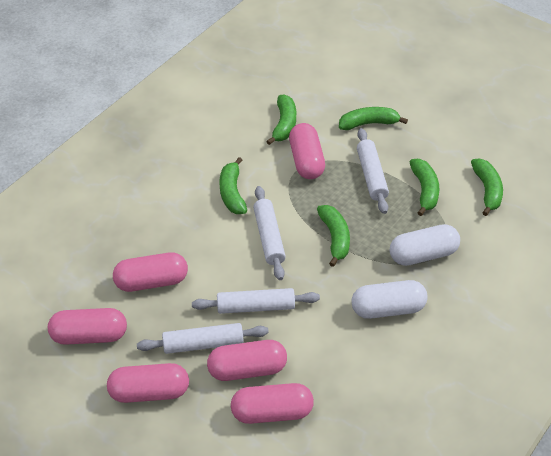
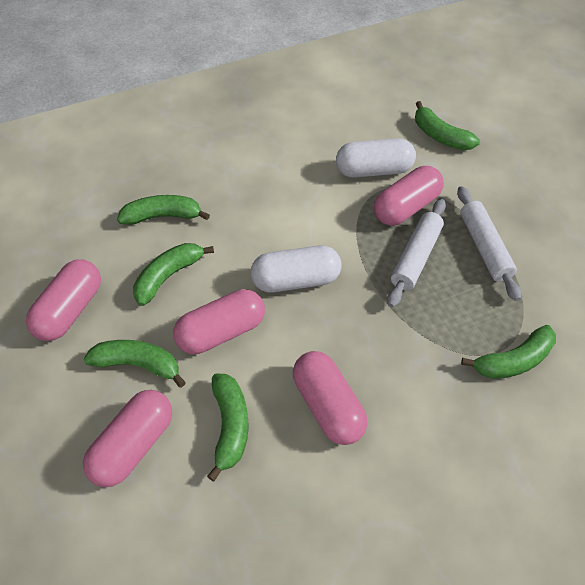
pink capsule: 6 -> 5
white rolling pin: 4 -> 2

